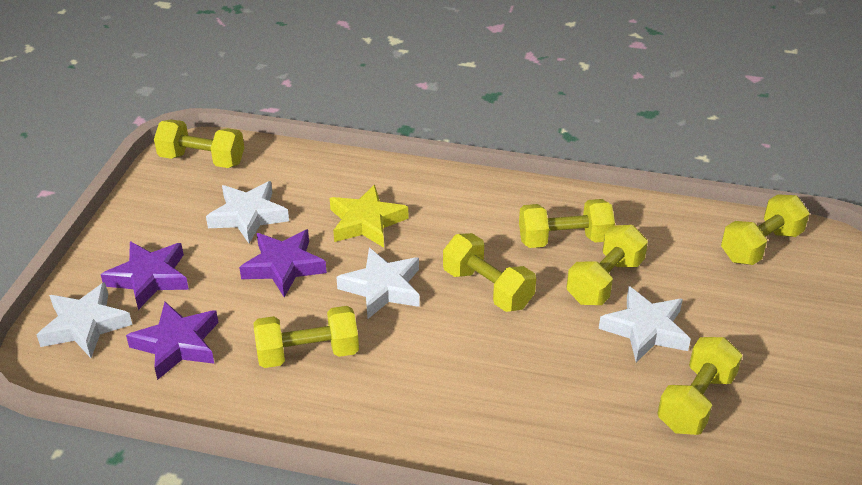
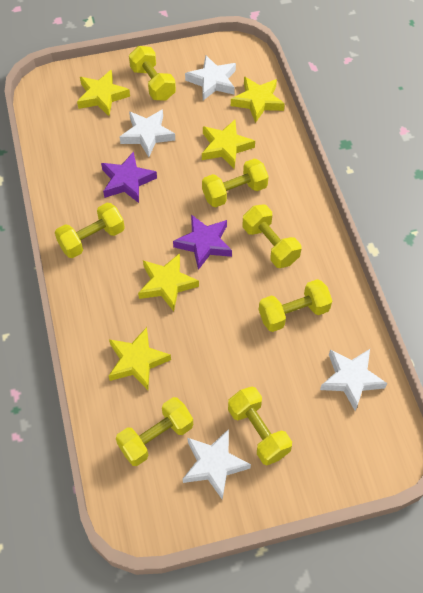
purple star: 3 -> 2
yellow star: 1 -> 5

